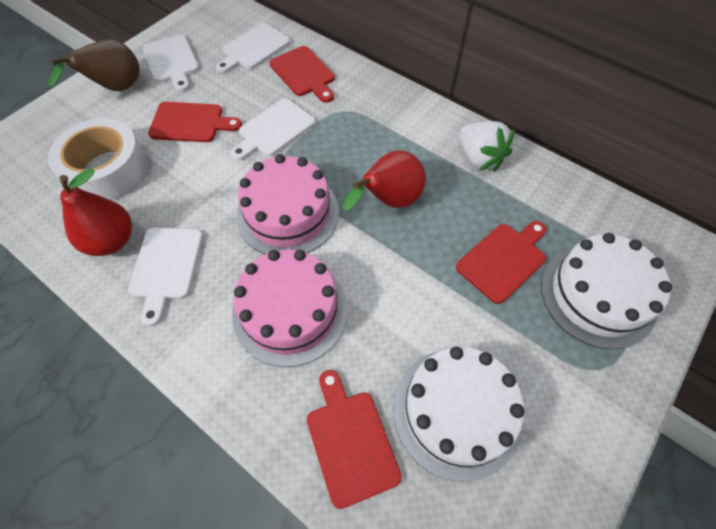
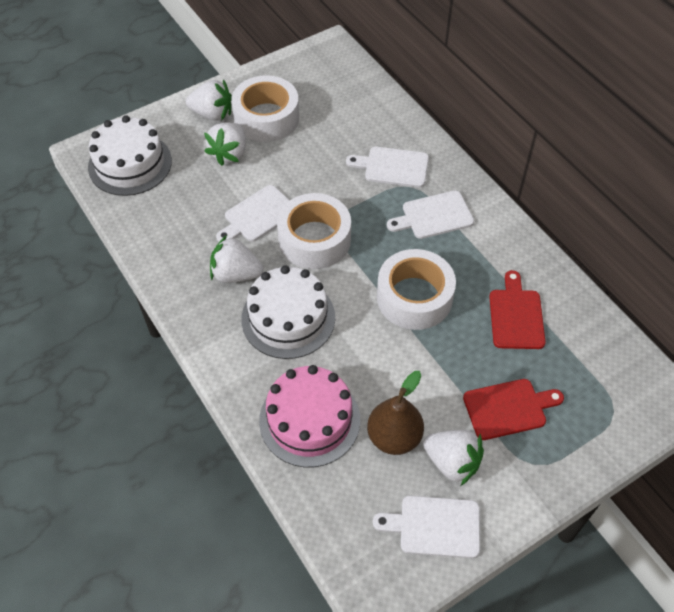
pink cake: 2 -> 1
red cutting board: 4 -> 2
red pear: 2 -> 0
white strawberry: 1 -> 4
white tape: 1 -> 3

